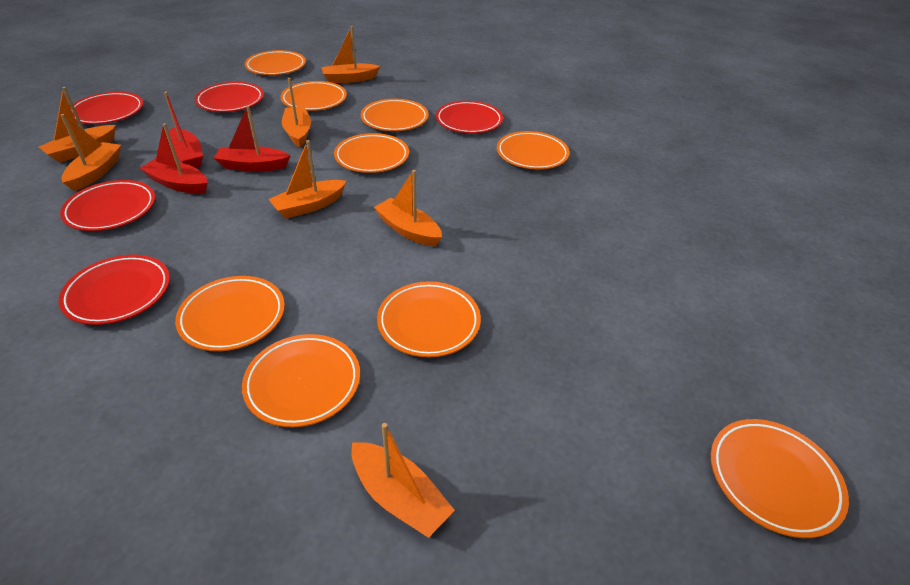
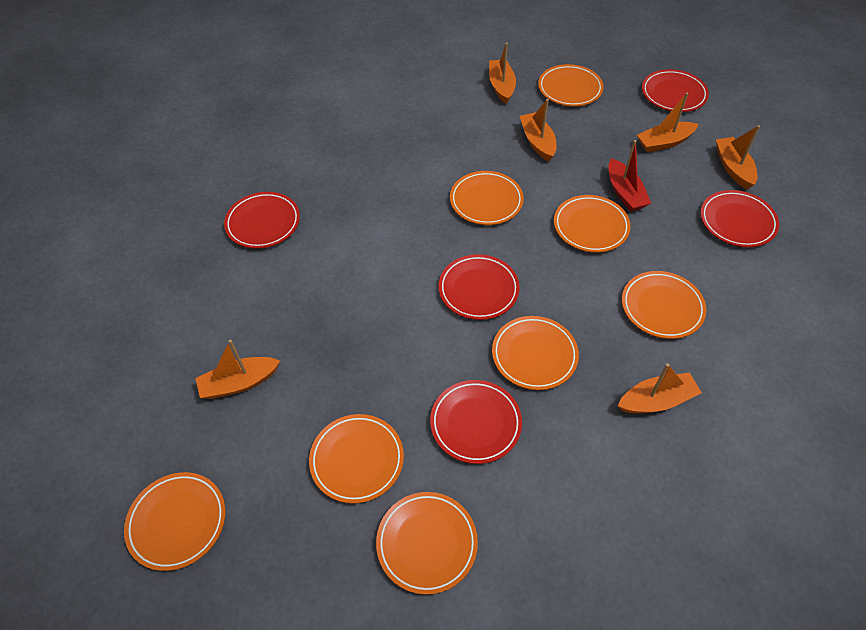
orange boat: 7 -> 6
orange plate: 9 -> 8
red boat: 3 -> 1

